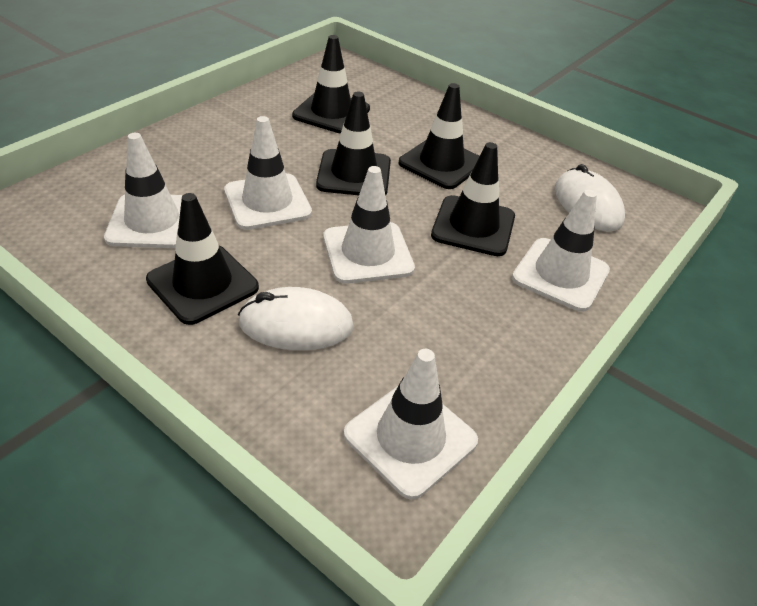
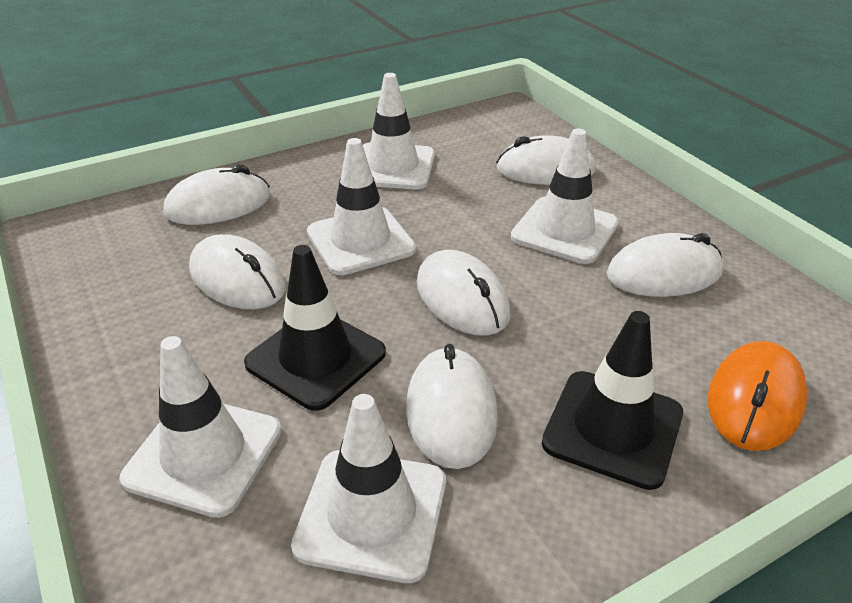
black traffic cone: 5 -> 2
orange mouse: 0 -> 1
white mouse: 2 -> 6

